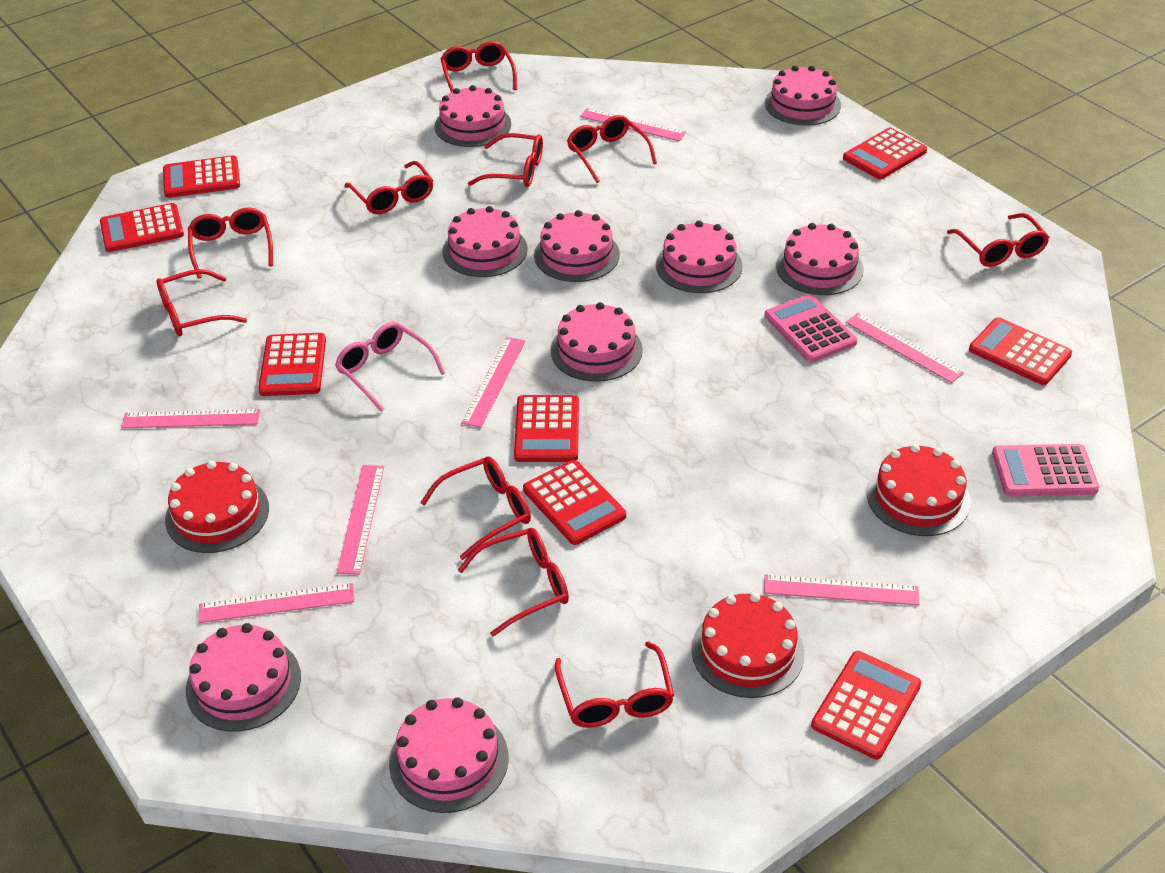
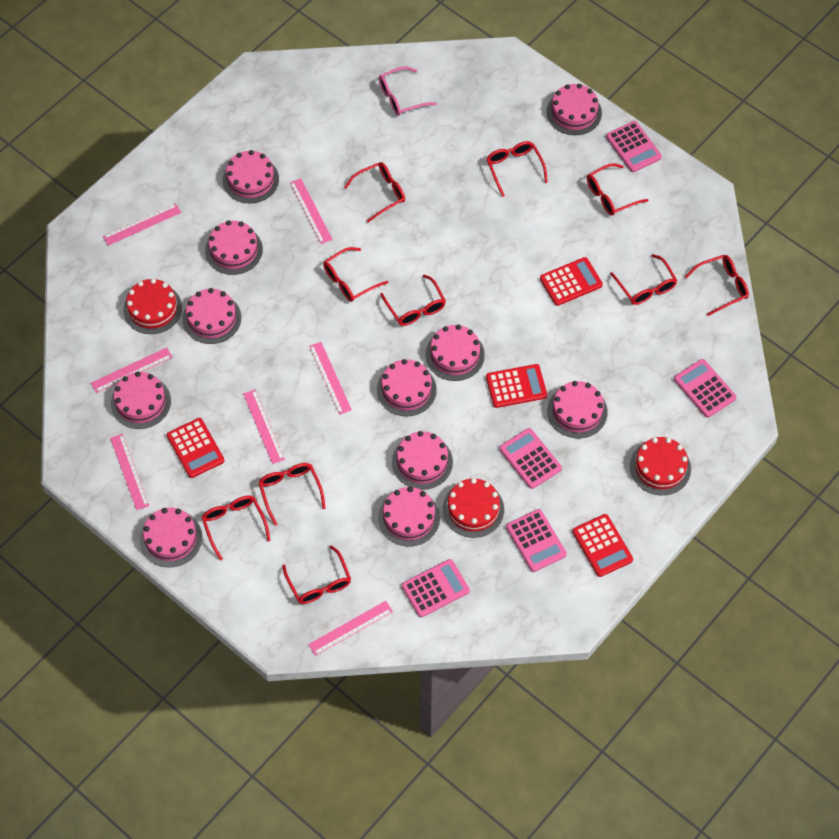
pink cake: 9 -> 11
pink calculator: 2 -> 5
red calculator: 8 -> 4

